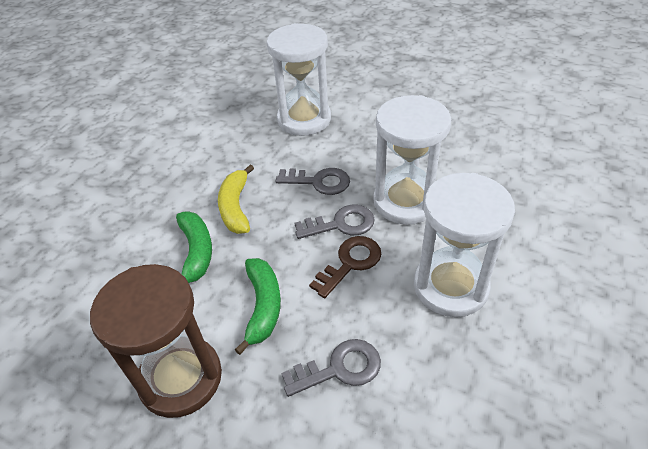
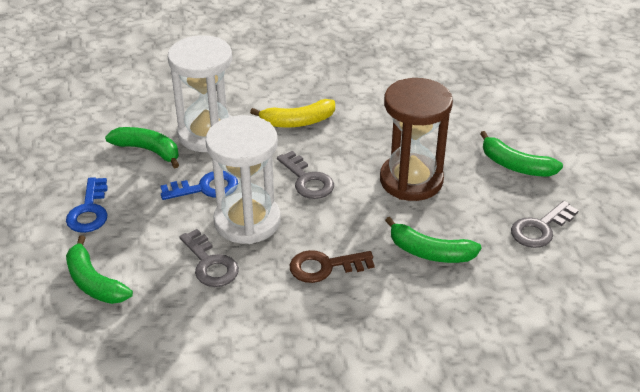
blue key: 0 -> 2
green banana: 2 -> 4
white hourglass: 3 -> 2

